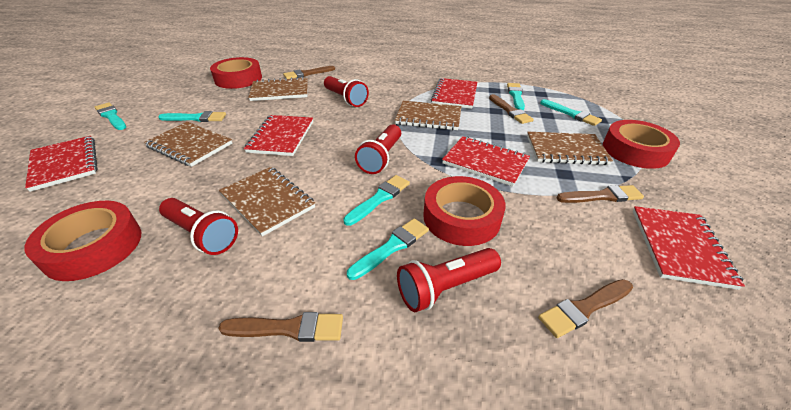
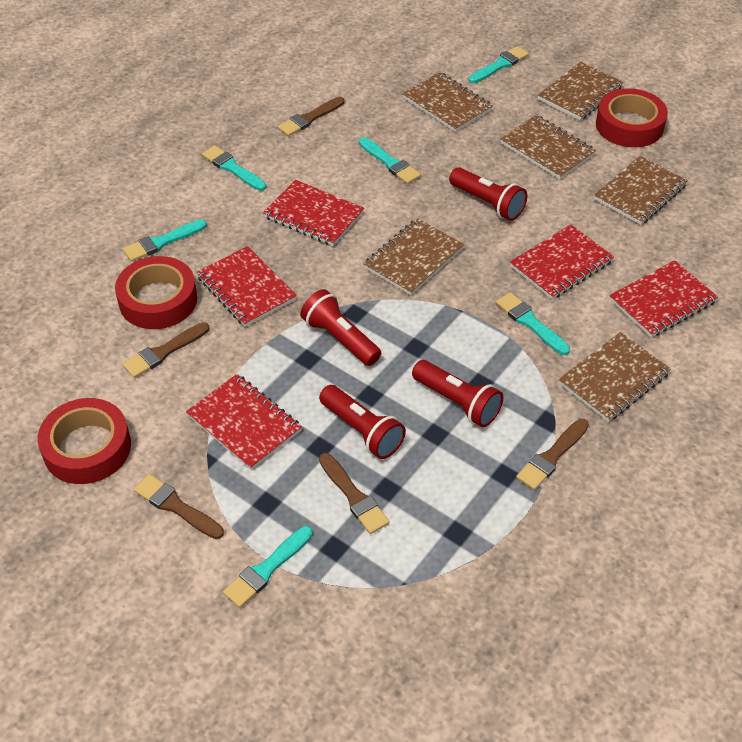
brown notebook: 5 -> 6
red tape: 4 -> 3

